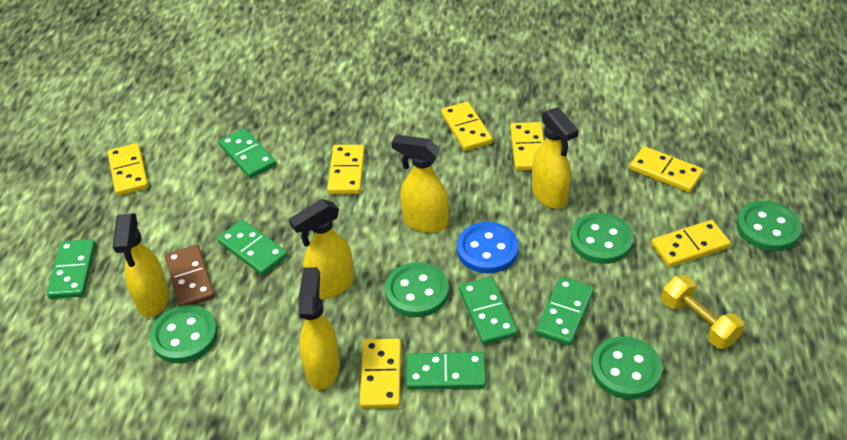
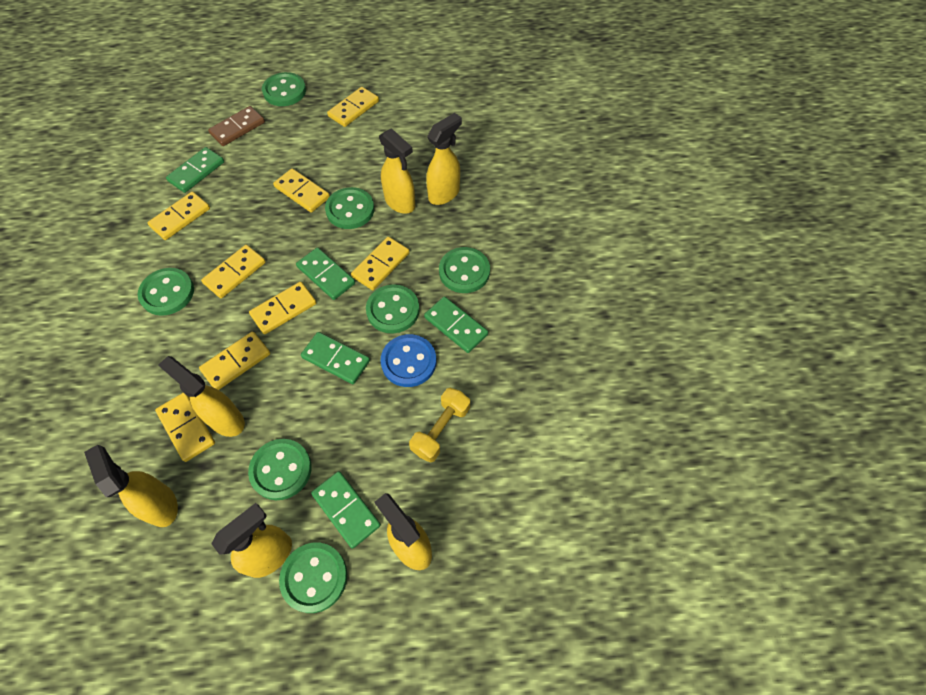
green button: 5 -> 7
green domino: 6 -> 5
yellow domino: 7 -> 8
yellow spray bottle: 5 -> 6

